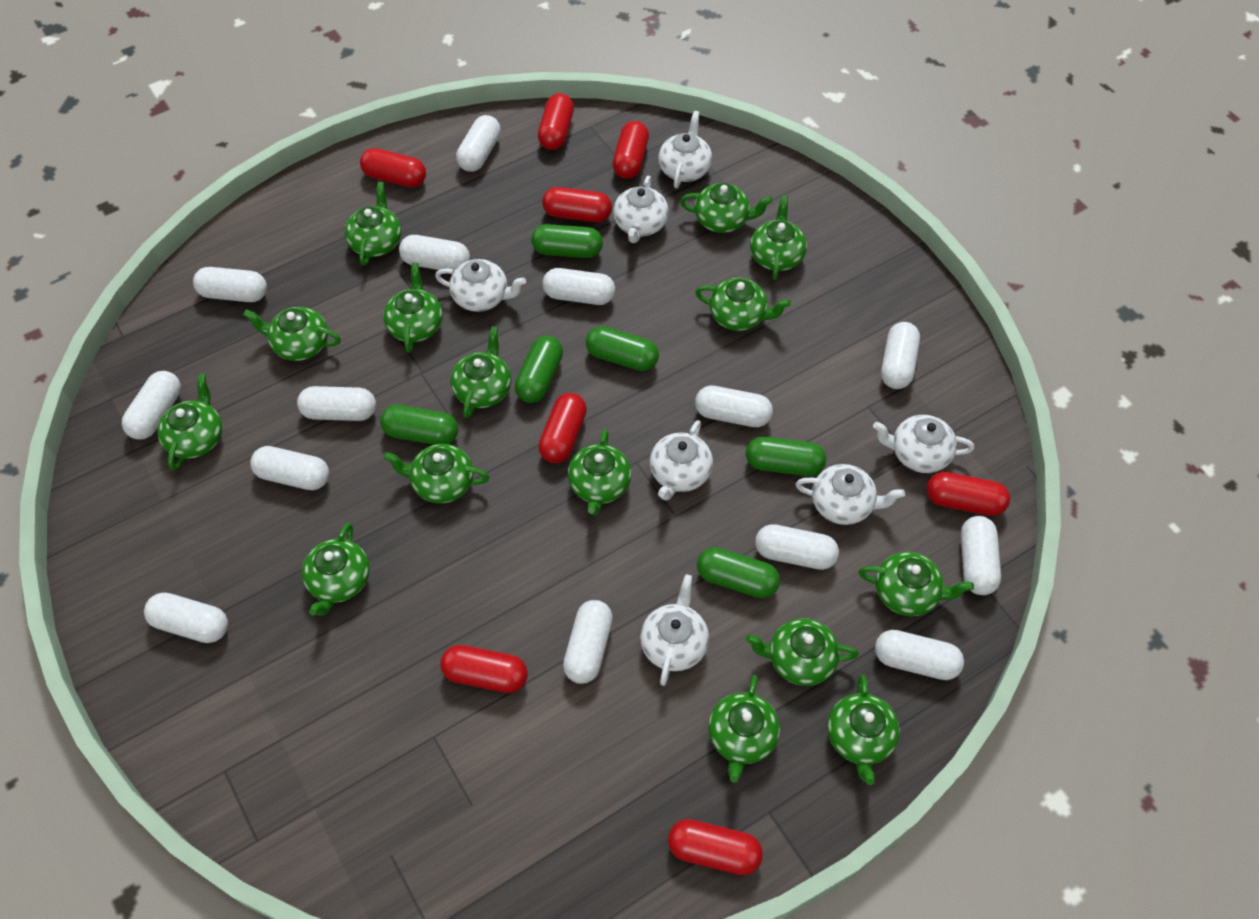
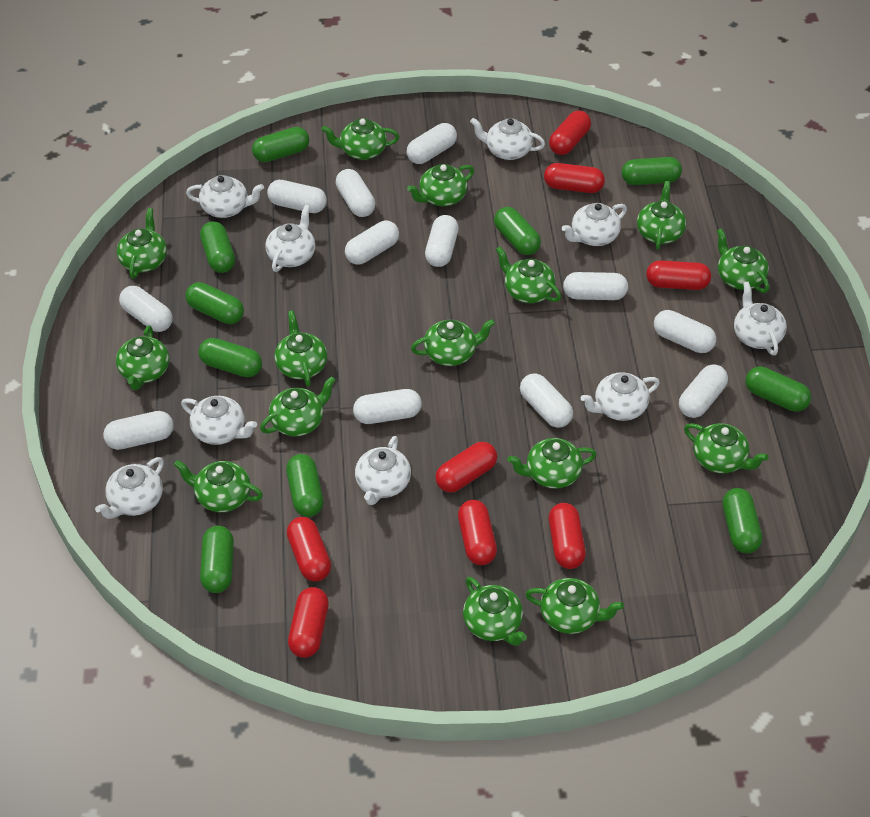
green capsule: 6 -> 10
white capsule: 14 -> 12
white teapot: 7 -> 9

